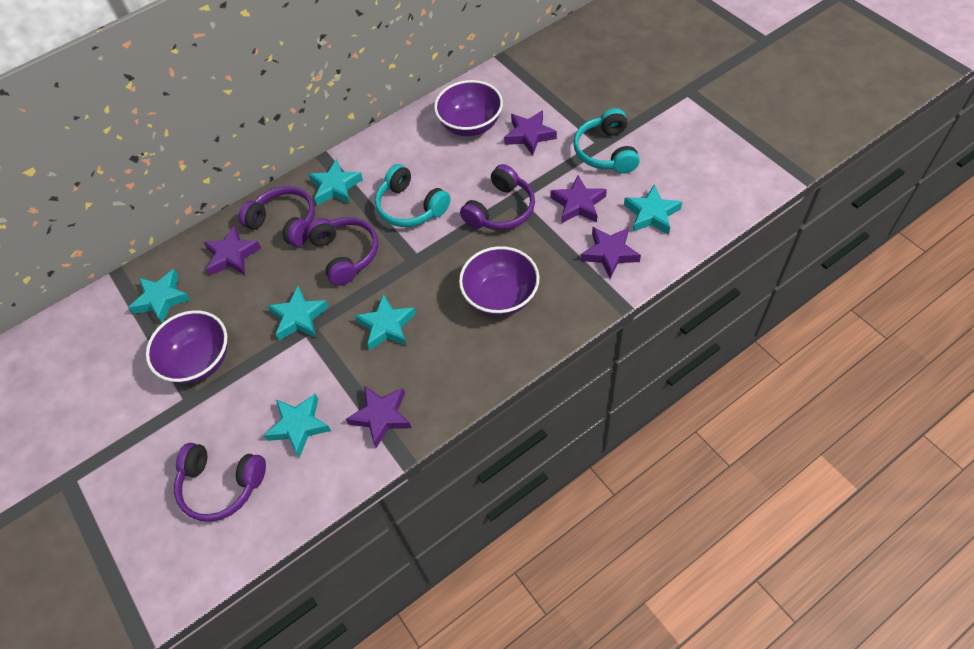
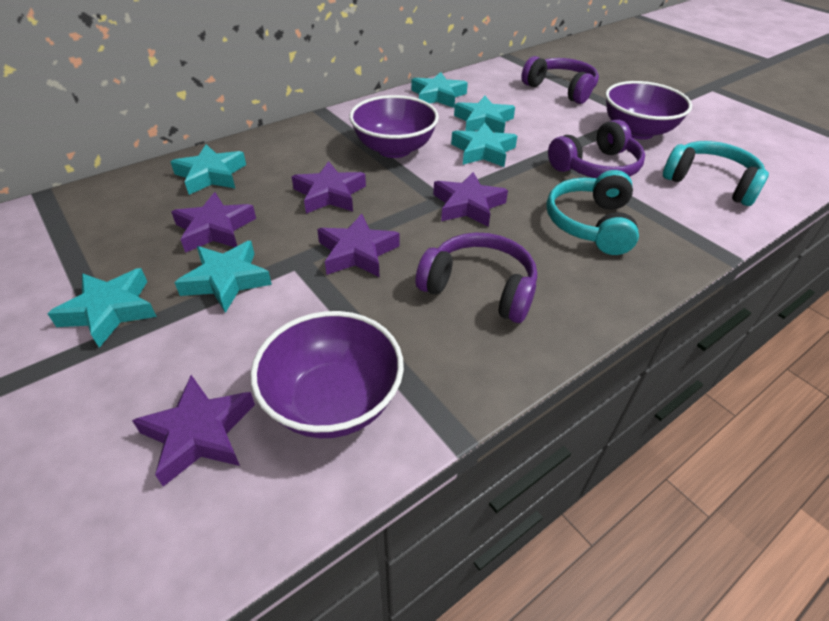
purple headphones: 4 -> 3

